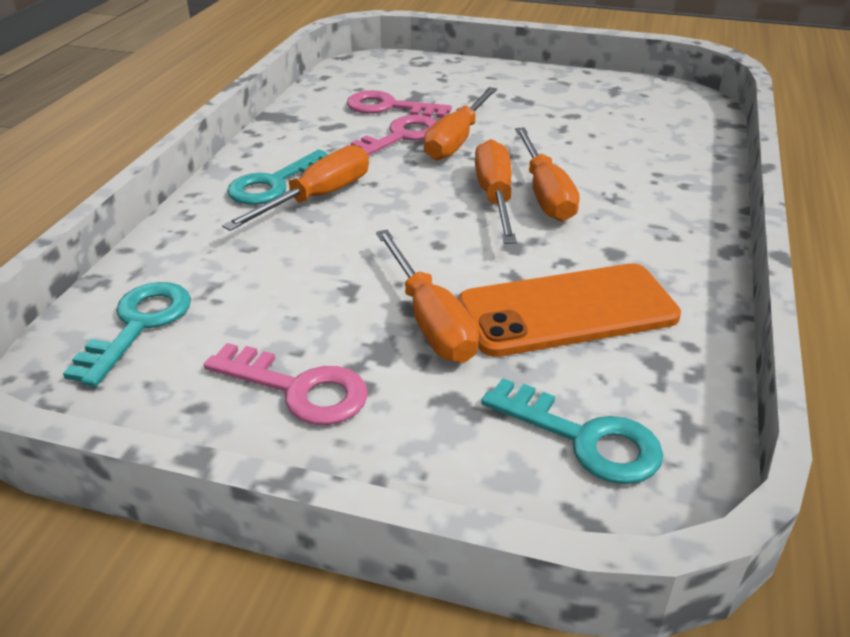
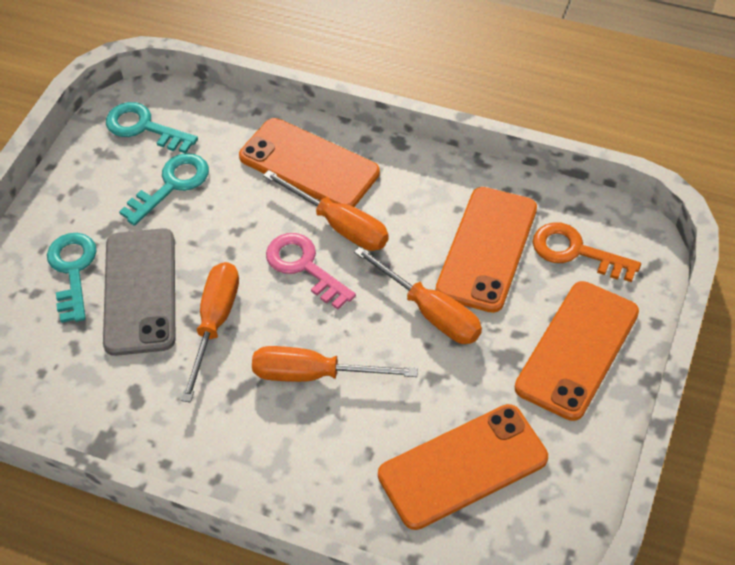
grey phone: 0 -> 1
orange key: 0 -> 1
orange phone: 1 -> 4
orange screwdriver: 5 -> 4
pink key: 3 -> 1

